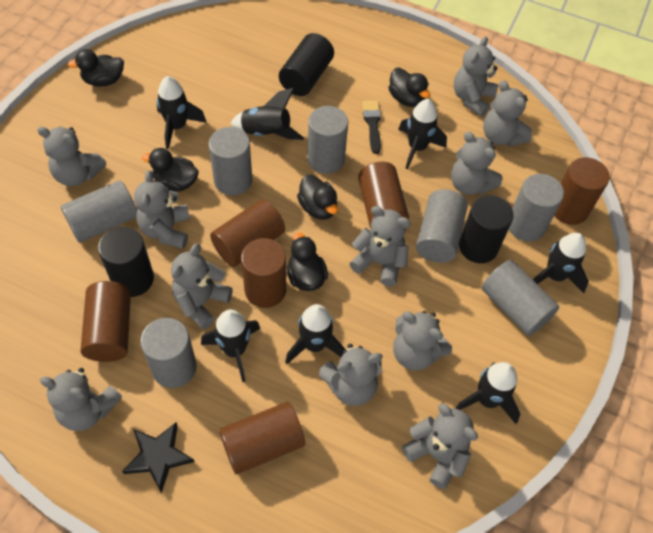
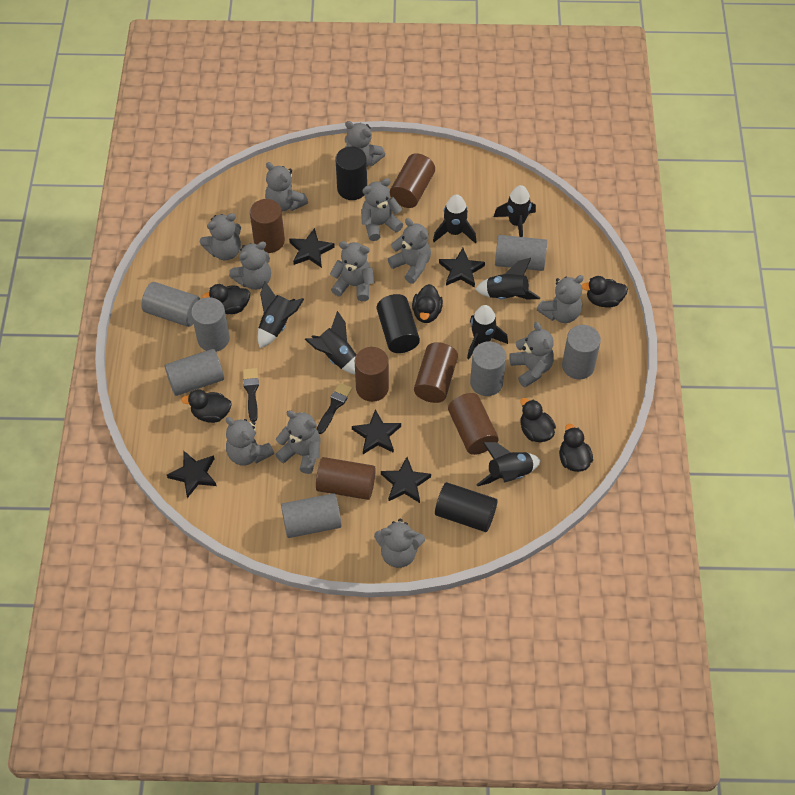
black brush: 1 -> 2
black duck: 5 -> 6
black star: 1 -> 5
grey teddy bear: 11 -> 12

